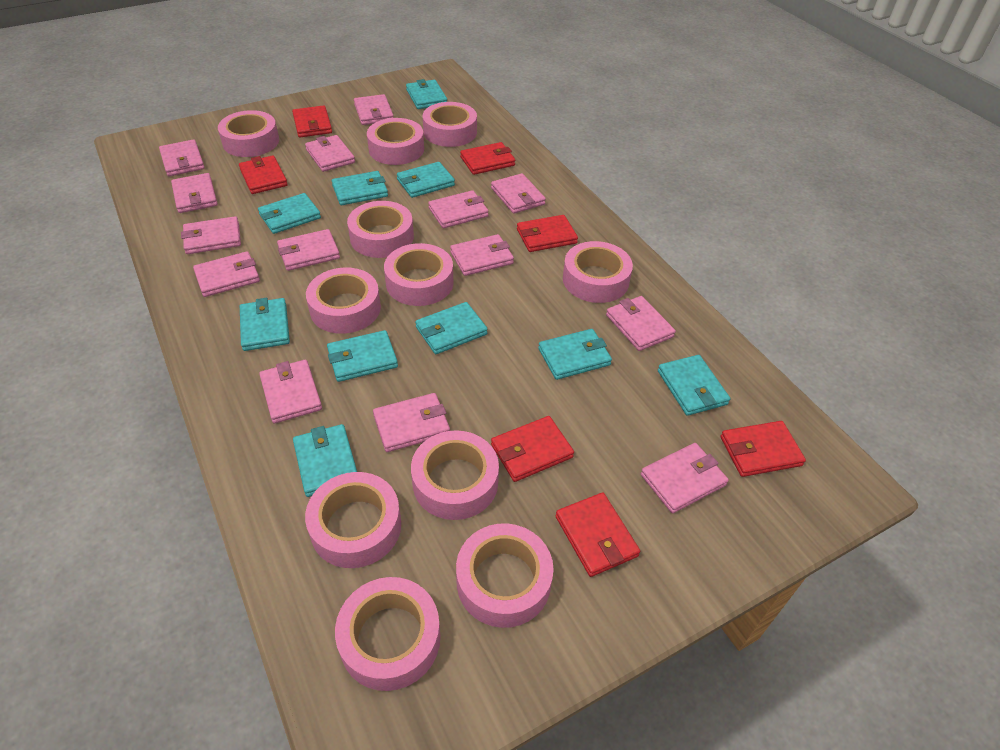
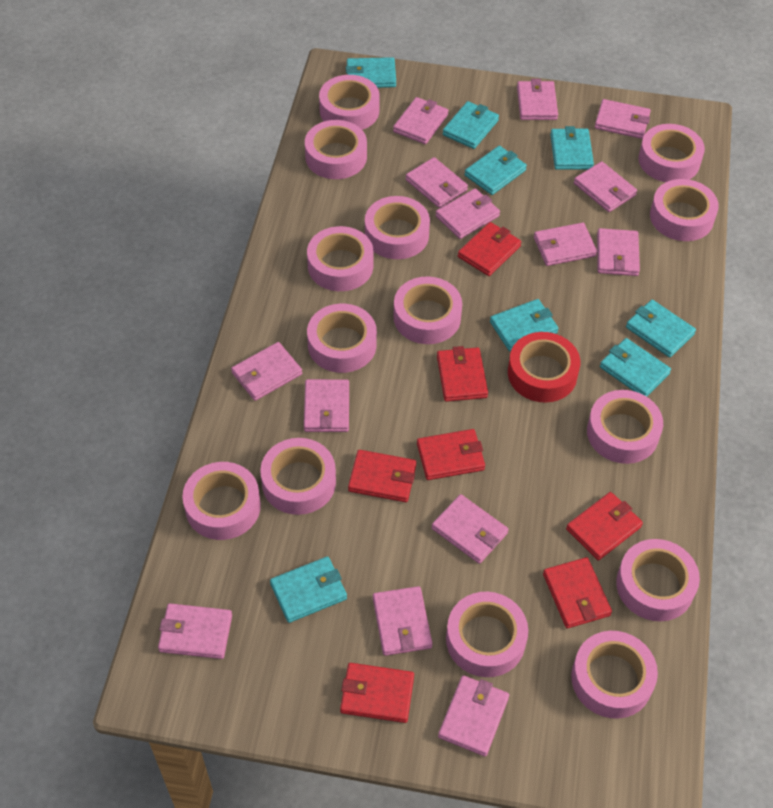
pink tape: 11 -> 14
red tape: 0 -> 1
turquoise wallet: 10 -> 8

